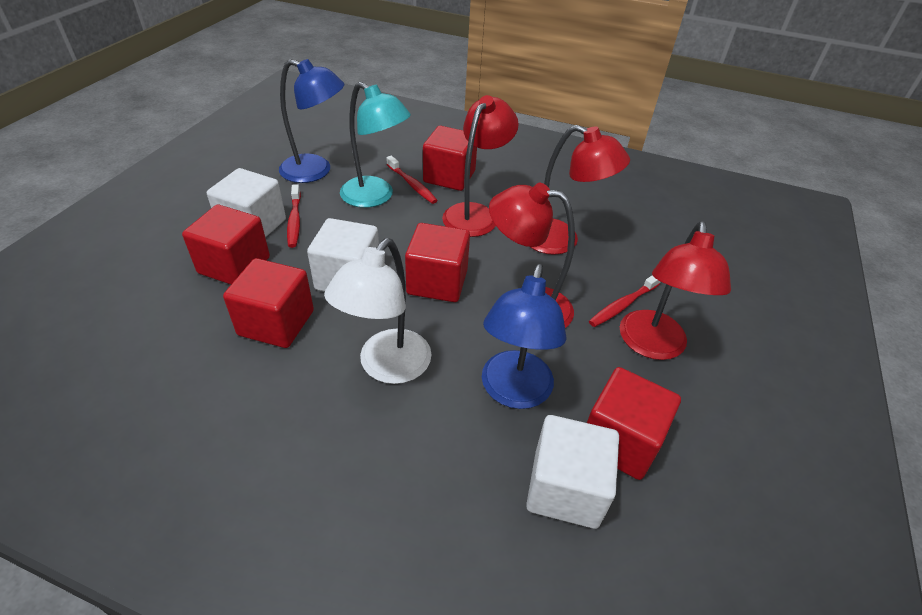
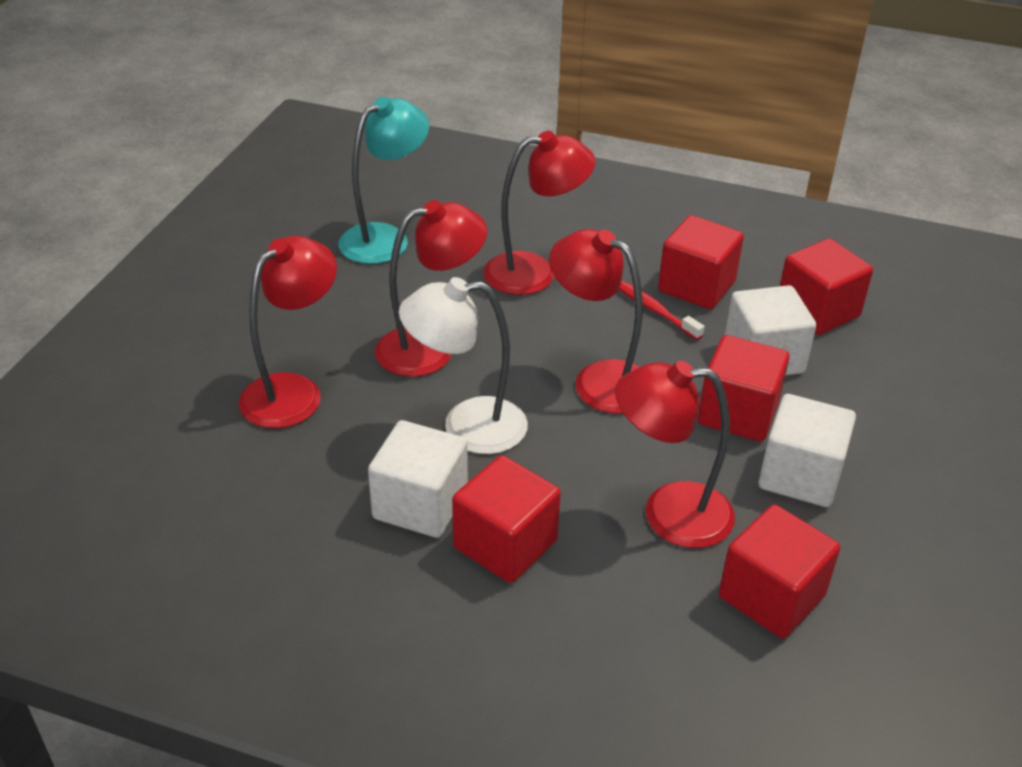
blue lamp: 2 -> 0
red lamp: 4 -> 5
red toothbrush: 3 -> 1

